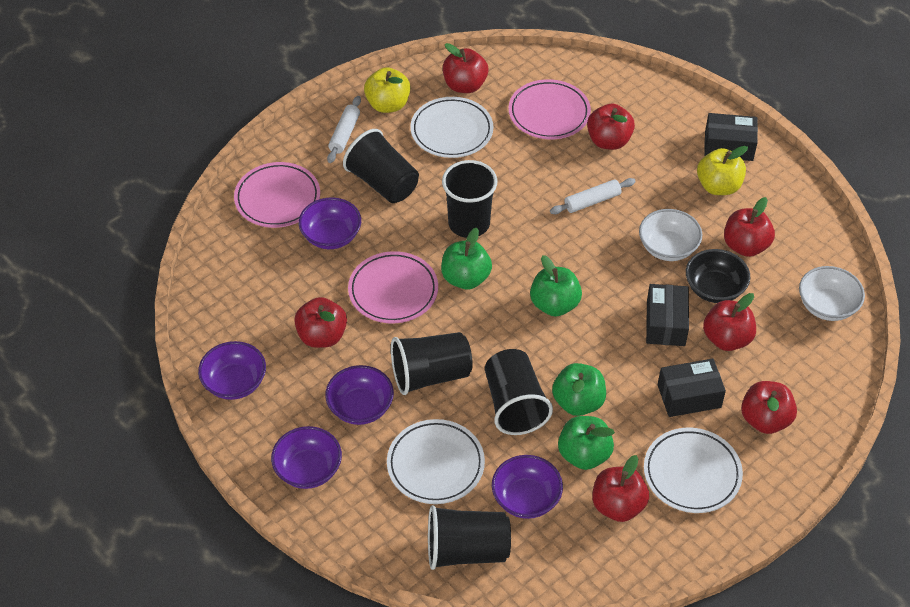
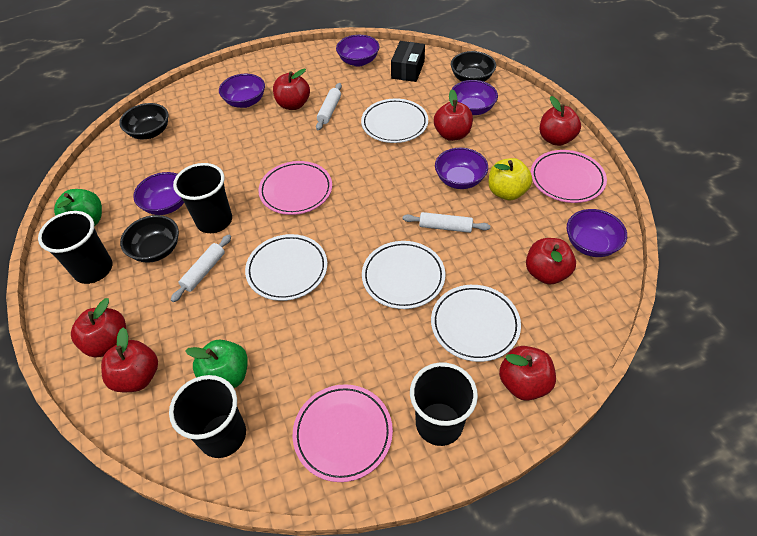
black bowl: 1 -> 3
black box: 3 -> 1
black cup: 5 -> 4
green apple: 4 -> 2
purple bowl: 5 -> 6
white bowl: 2 -> 0
white plate: 3 -> 4
white rolling pin: 2 -> 3
yellow apple: 2 -> 1

